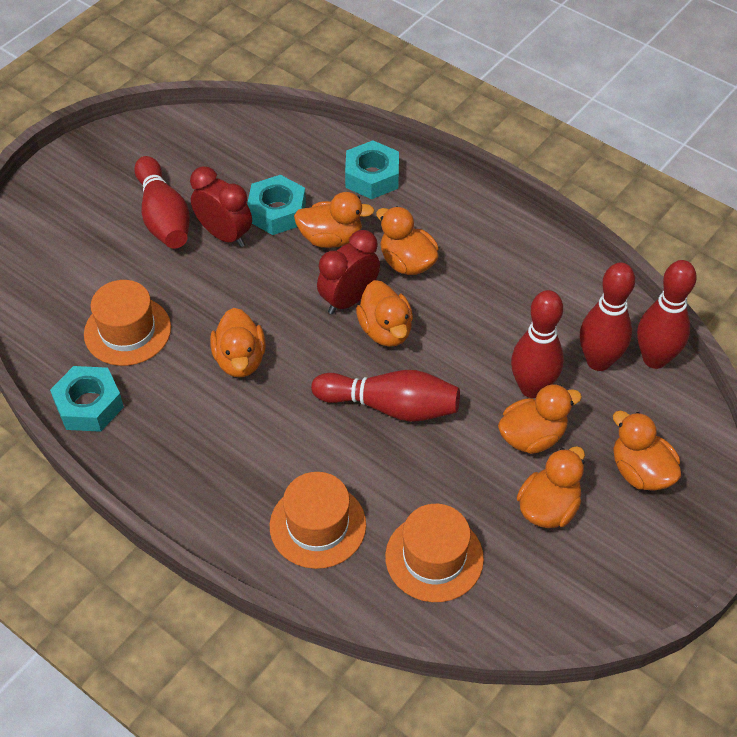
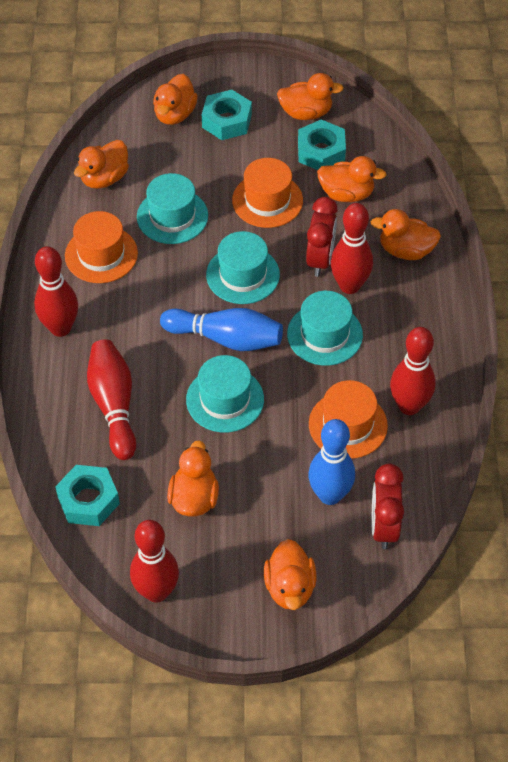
blue bowling pin: 0 -> 2
turquoise hat: 0 -> 4

